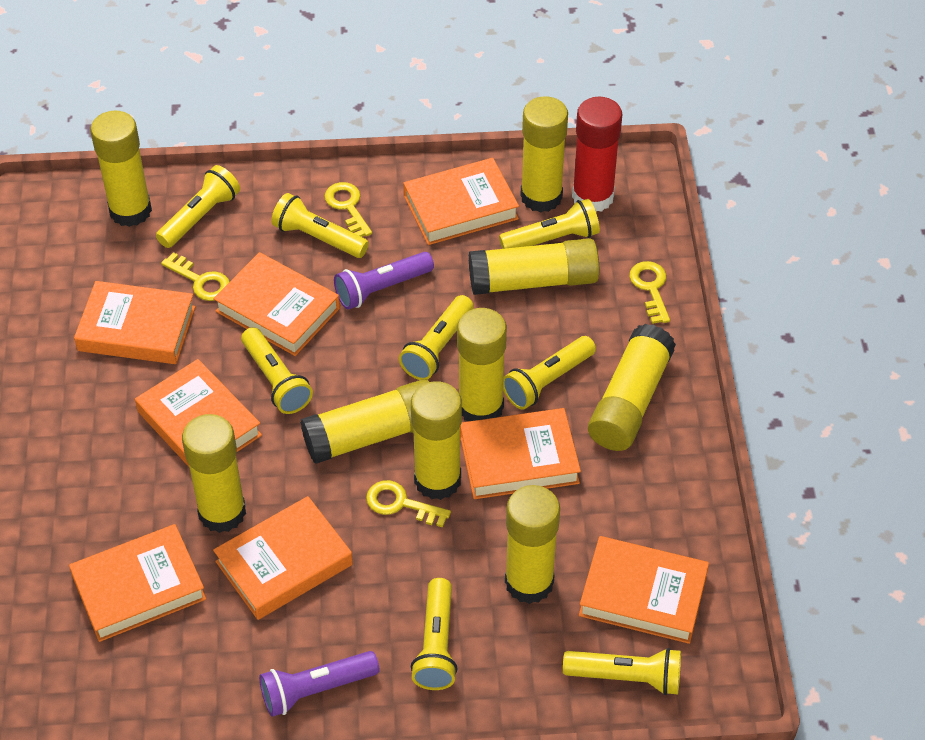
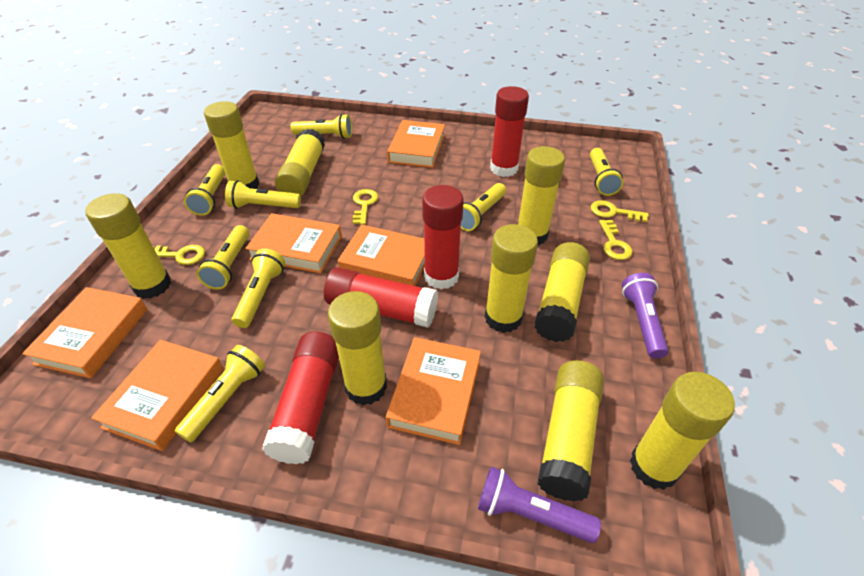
orange book: 8 -> 6
red glue stick: 1 -> 4

